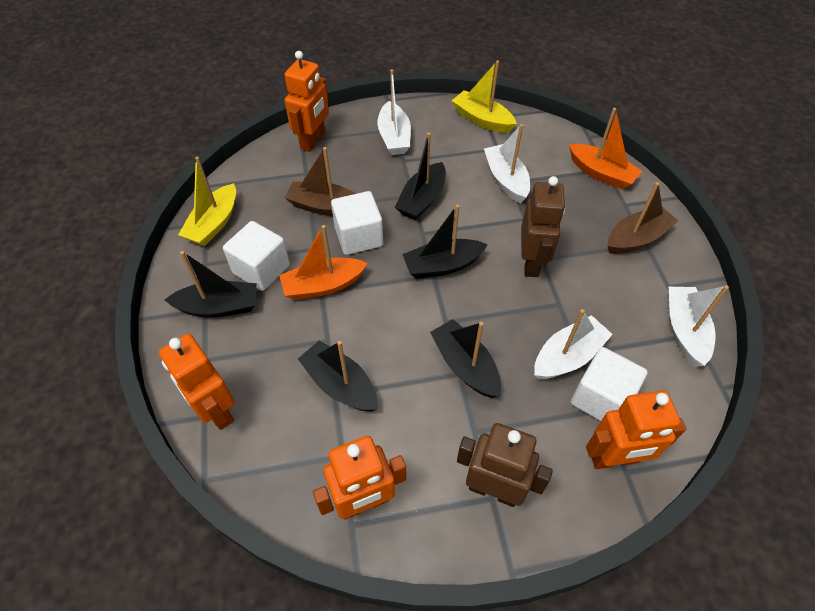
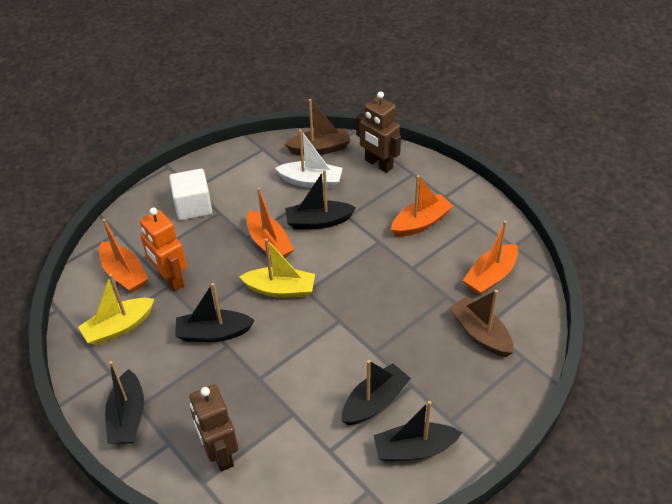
orange boat: 2 -> 4
orange robot: 4 -> 1
white boat: 4 -> 1
white cube: 3 -> 1

